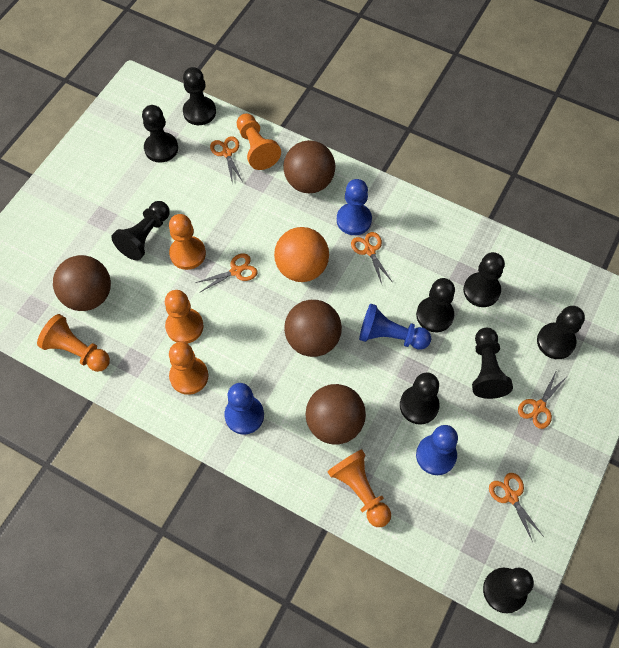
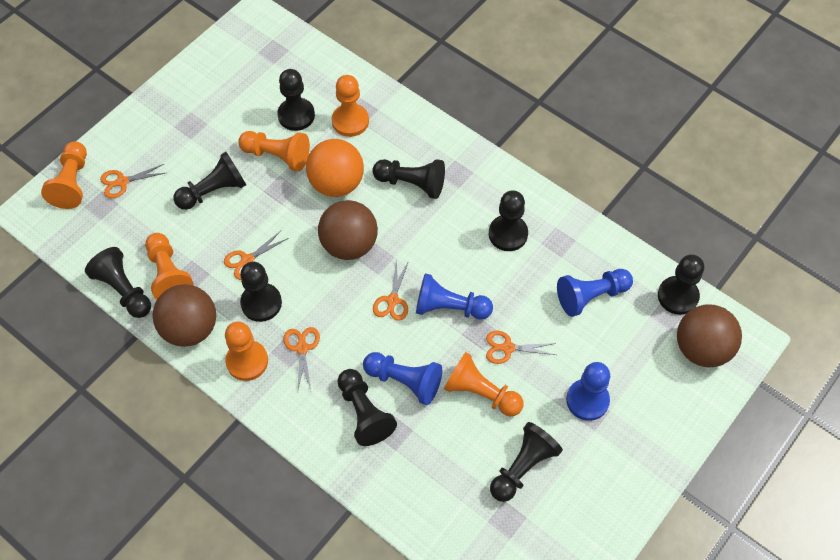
brown ball: 4 -> 3

